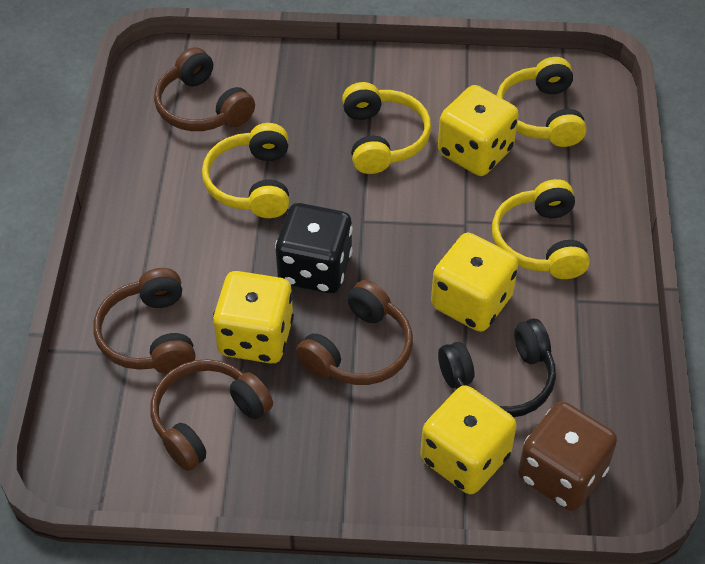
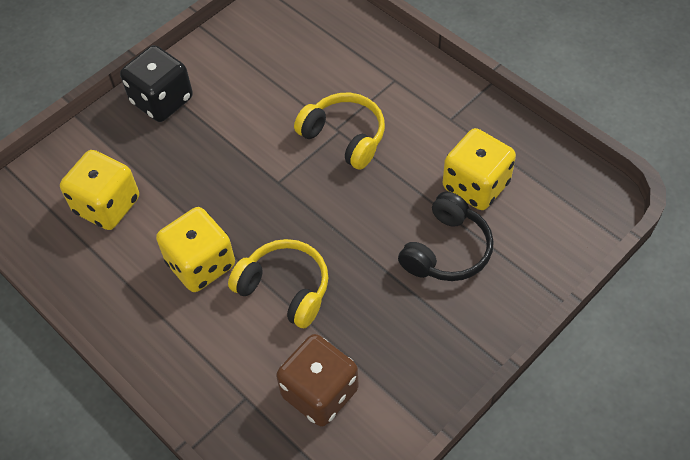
brown headphones: 4 -> 0
yellow dice: 4 -> 3
yellow headphones: 4 -> 2

